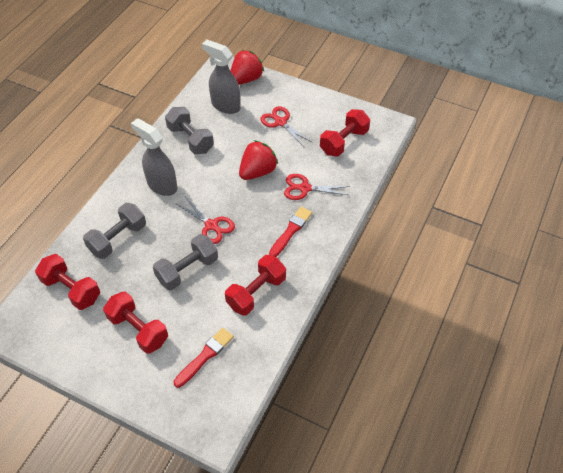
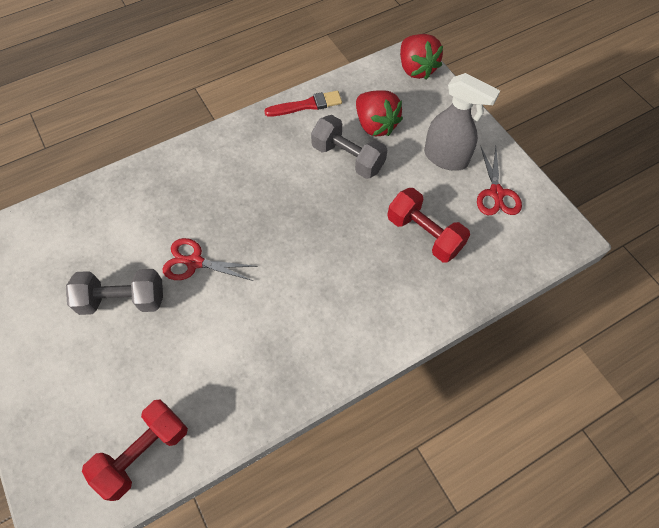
grey dumbbell: 3 -> 2
grey spray bottle: 2 -> 1
red brush: 2 -> 1
red dumbbell: 4 -> 2
red scissors: 3 -> 2

